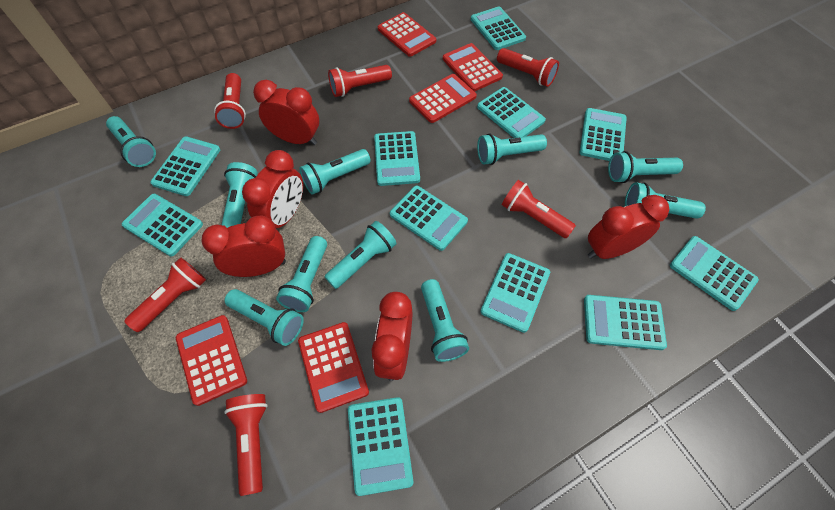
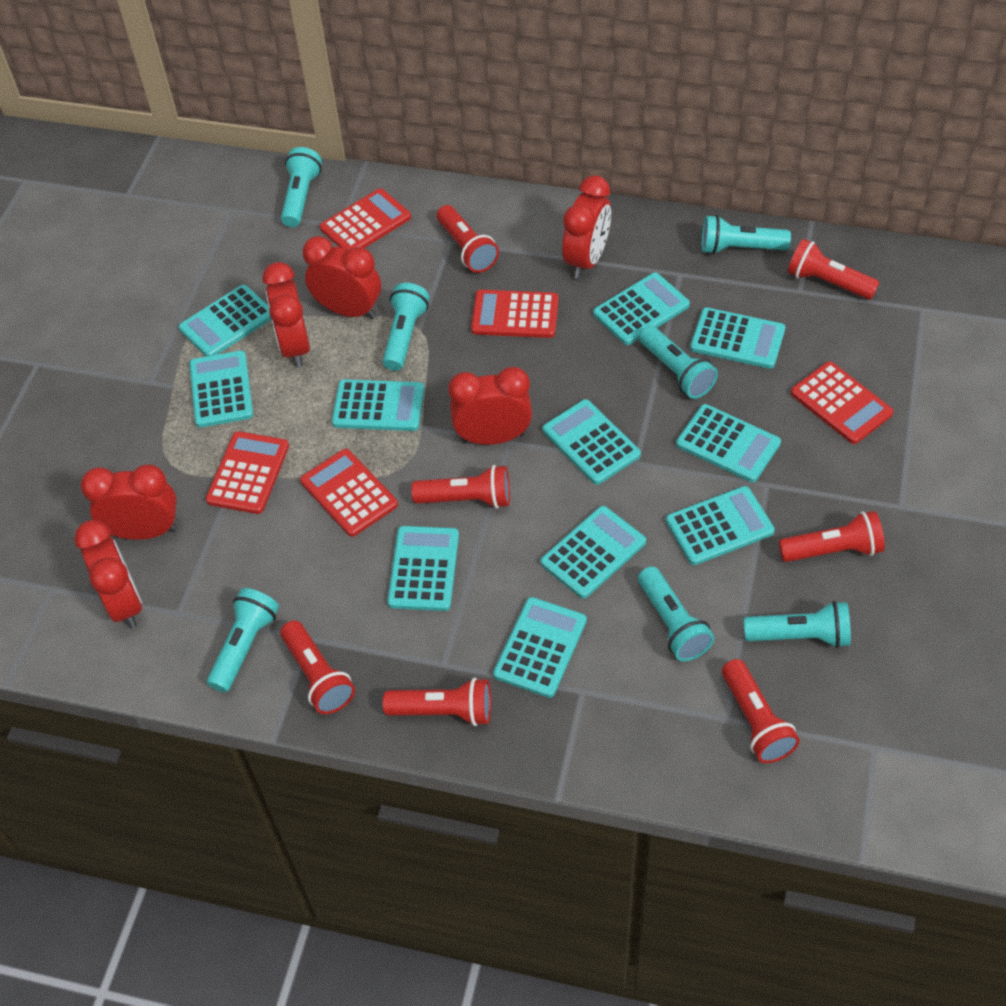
red clock: 5 -> 6
red flashlight: 6 -> 7
turquoise flashlight: 10 -> 7

